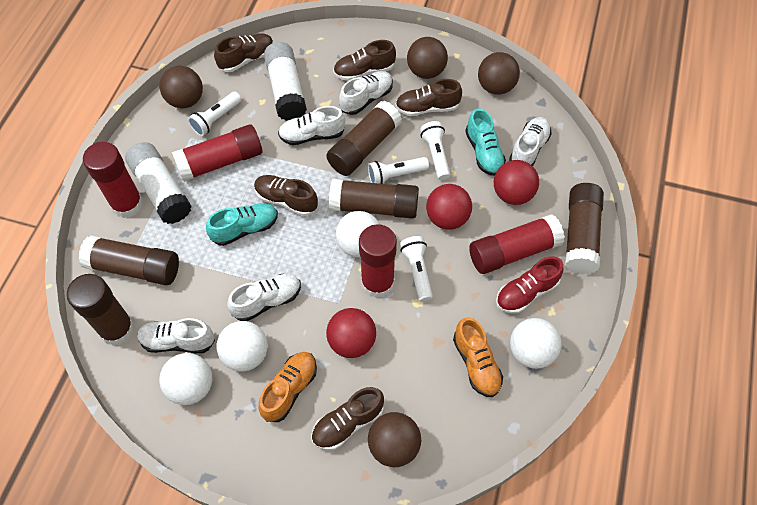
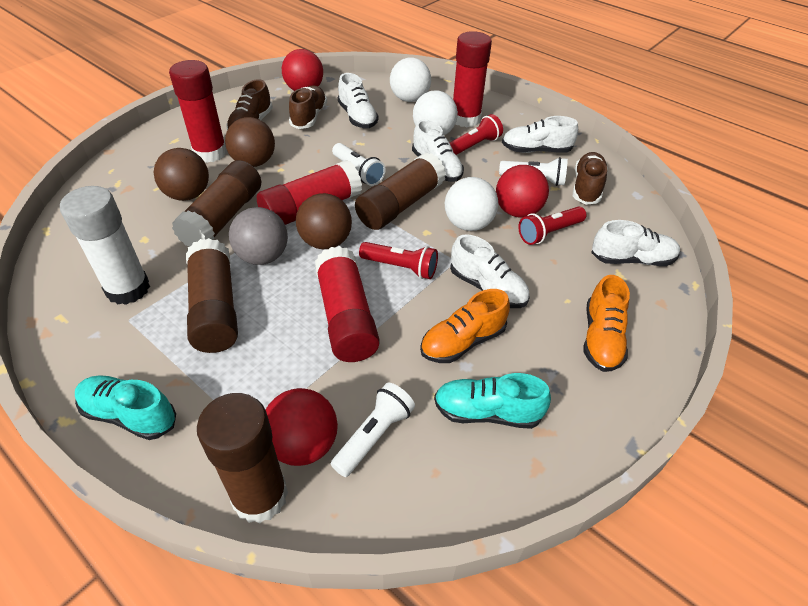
brown ball: 4 -> 3
brown glue stick: 5 -> 4
brown shoe: 5 -> 3
grey ball: 0 -> 1
red flashlight: 0 -> 3
red shoe: 1 -> 0
white ball: 4 -> 3
white flashlight: 4 -> 3
white glue stick: 2 -> 1

